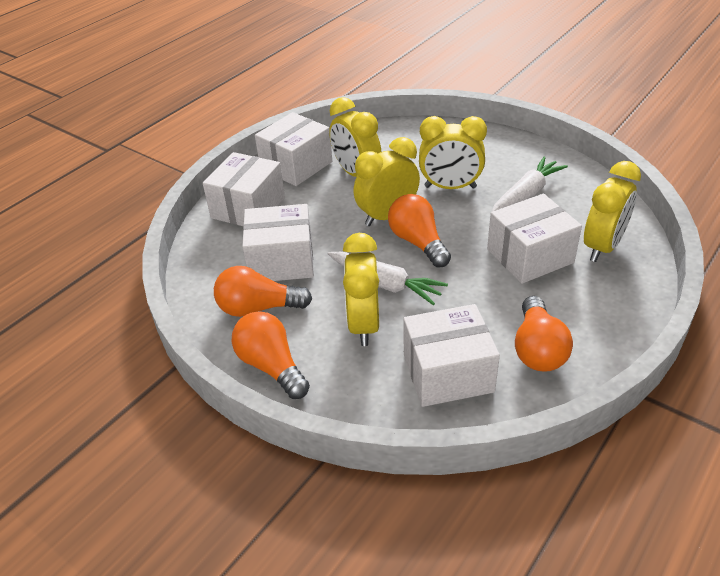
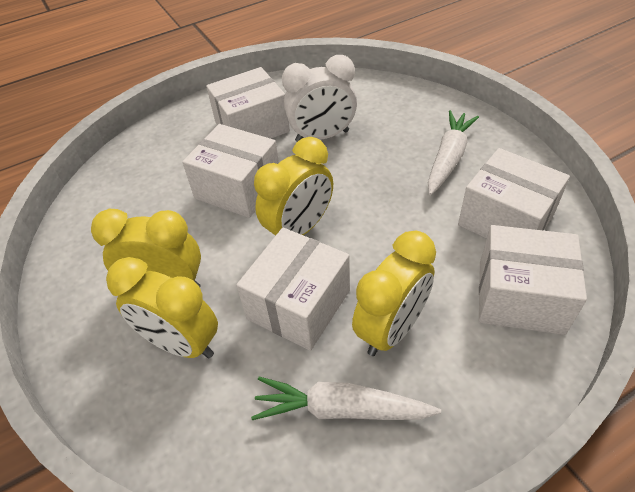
orange light bulb: 4 -> 0
white clock: 0 -> 1
yellow clock: 5 -> 4

